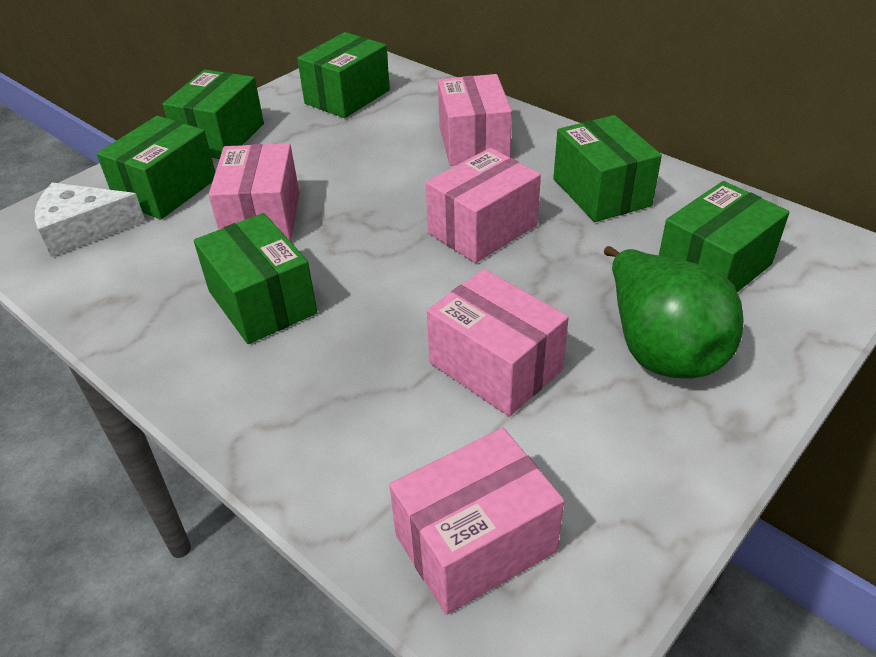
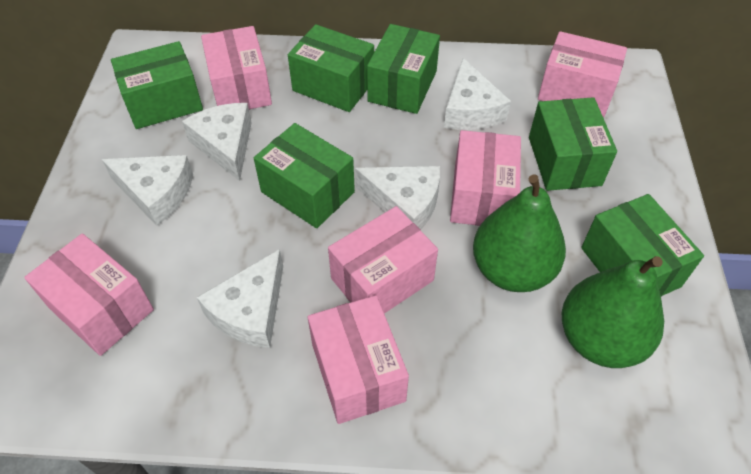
green pear: 1 -> 2
pink box: 5 -> 6
white cheese: 1 -> 5

